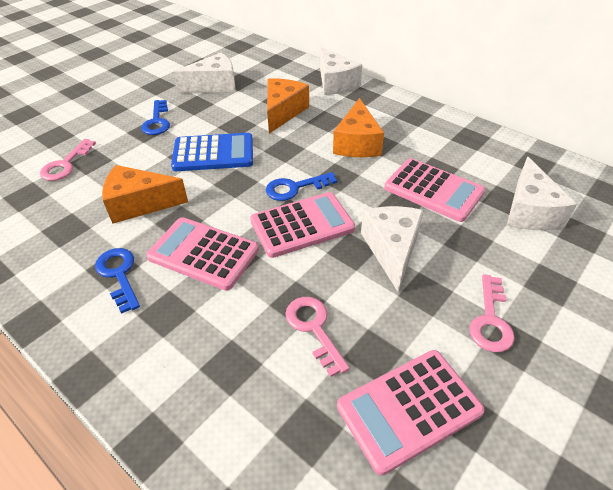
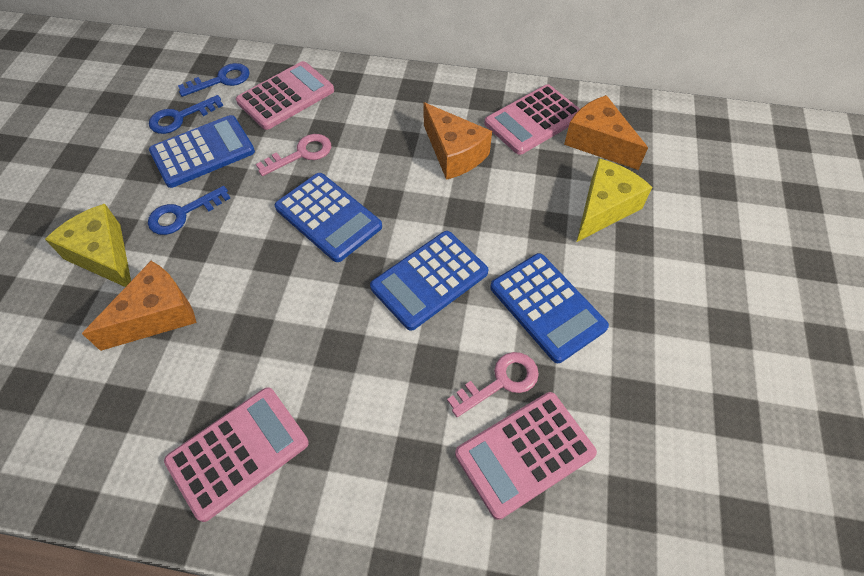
blue calculator: 1 -> 4
pink key: 3 -> 2
white cheese: 4 -> 0
yellow cheese: 0 -> 2

